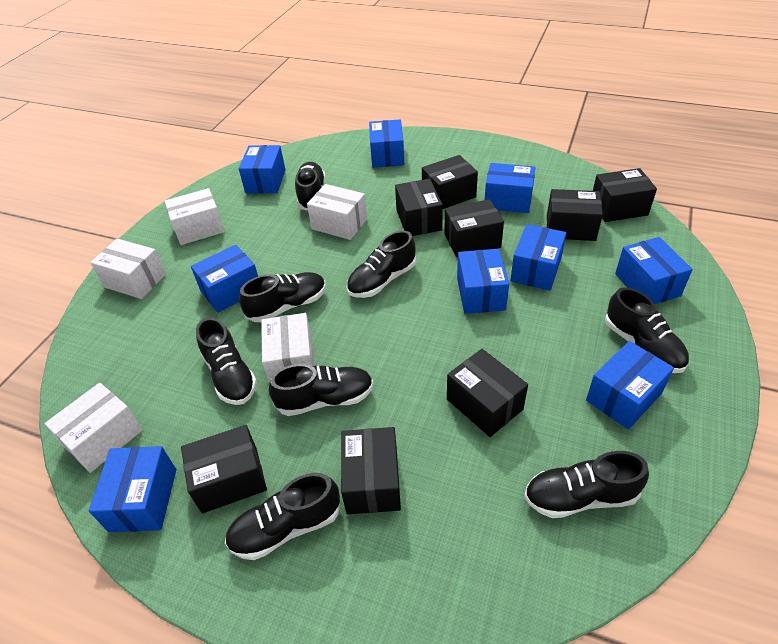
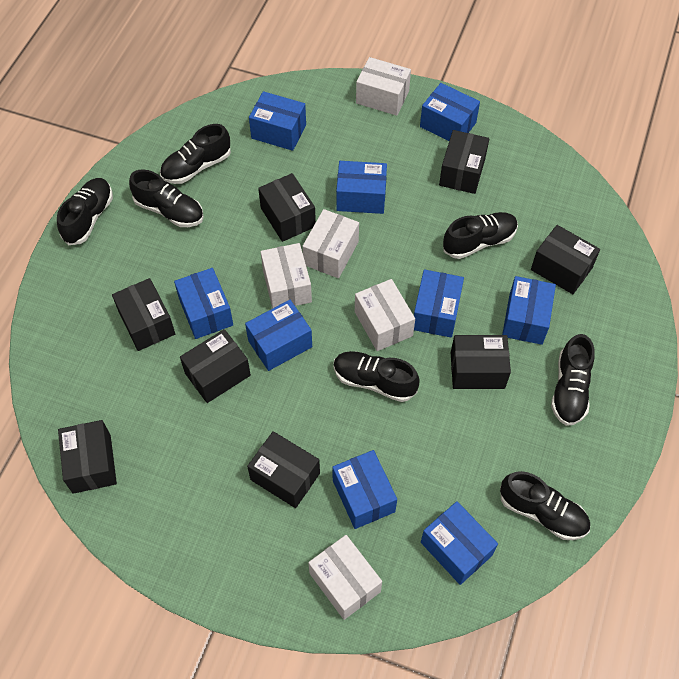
black shoe: 8 -> 7

